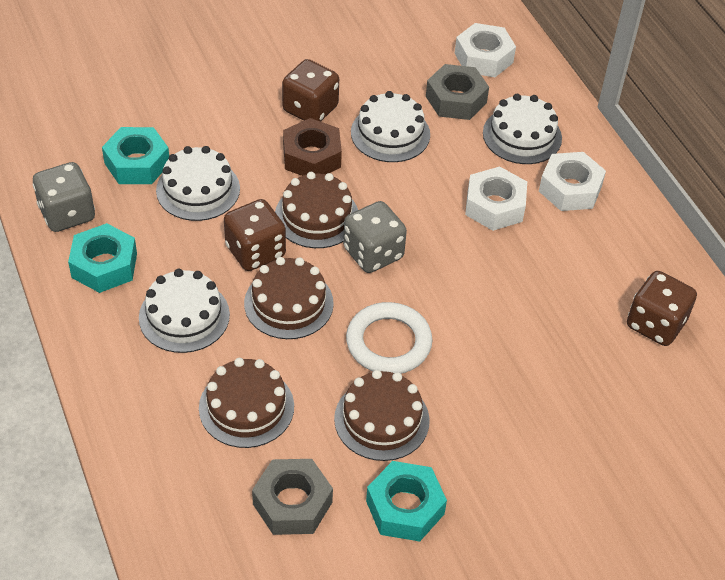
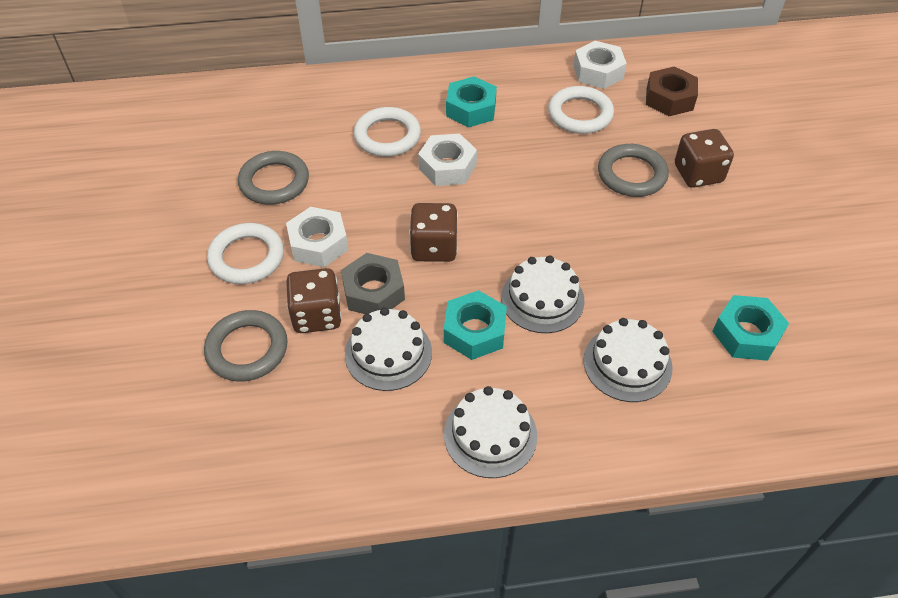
brown cake: 4 -> 0
grey dice: 2 -> 0
grey nut: 2 -> 1
grey ring: 0 -> 3
white ring: 1 -> 3

